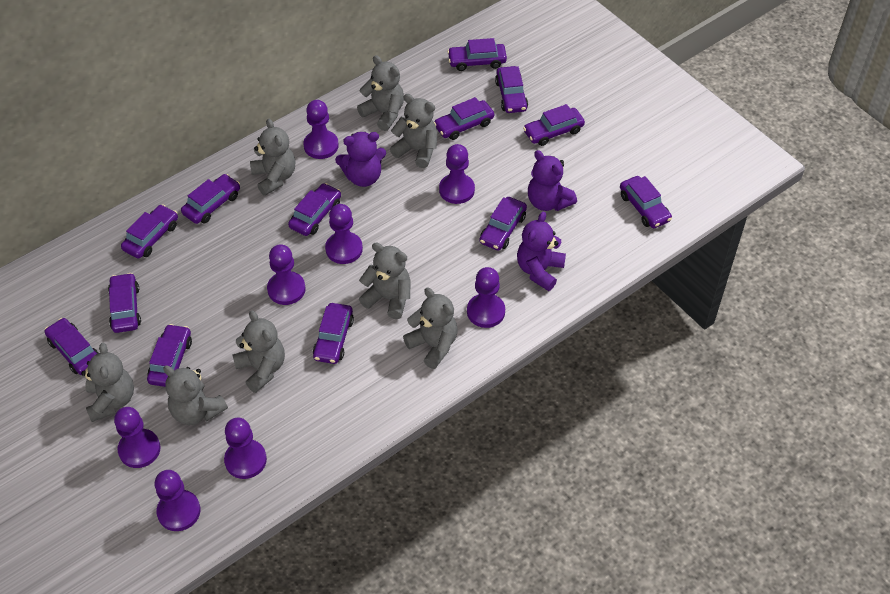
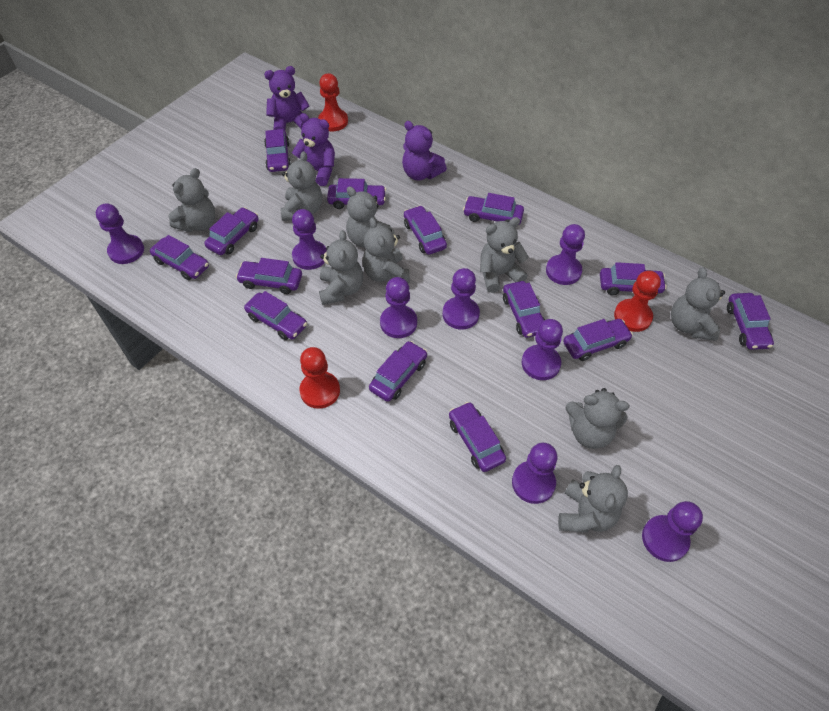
grey teddy bear: 8 -> 9
purple car: 13 -> 14
red pawn: 0 -> 3

